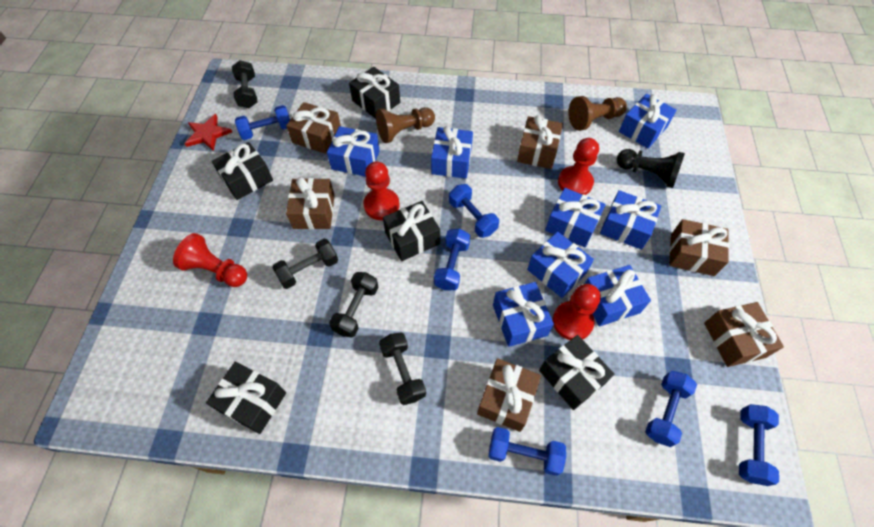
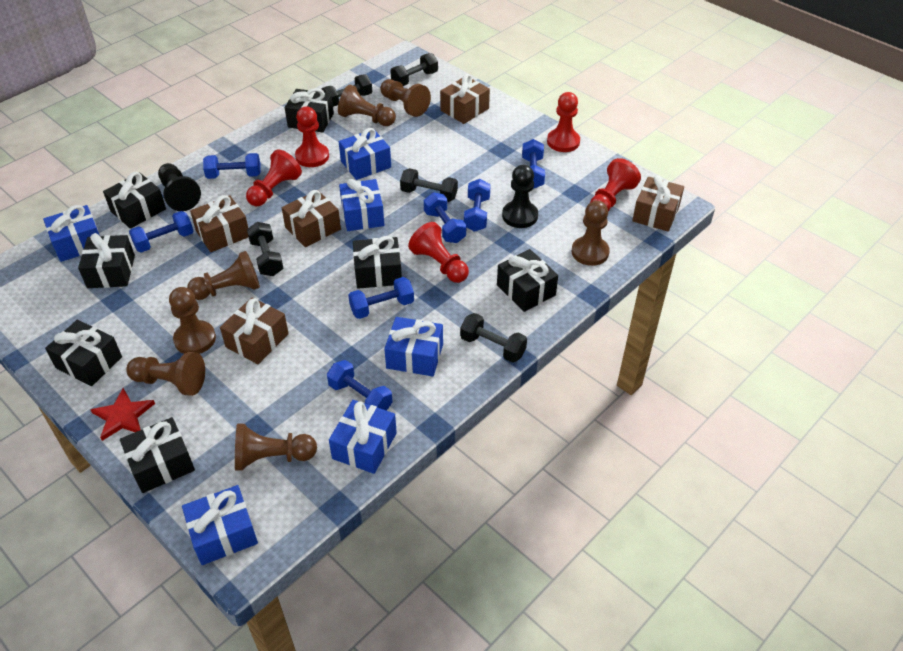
black dumbbell: 4 -> 5
black gift: 5 -> 7
black pawn: 1 -> 2
blue dumbbell: 6 -> 7
blue gift: 8 -> 6
brown gift: 6 -> 5
brown pawn: 2 -> 7
red pawn: 4 -> 5

